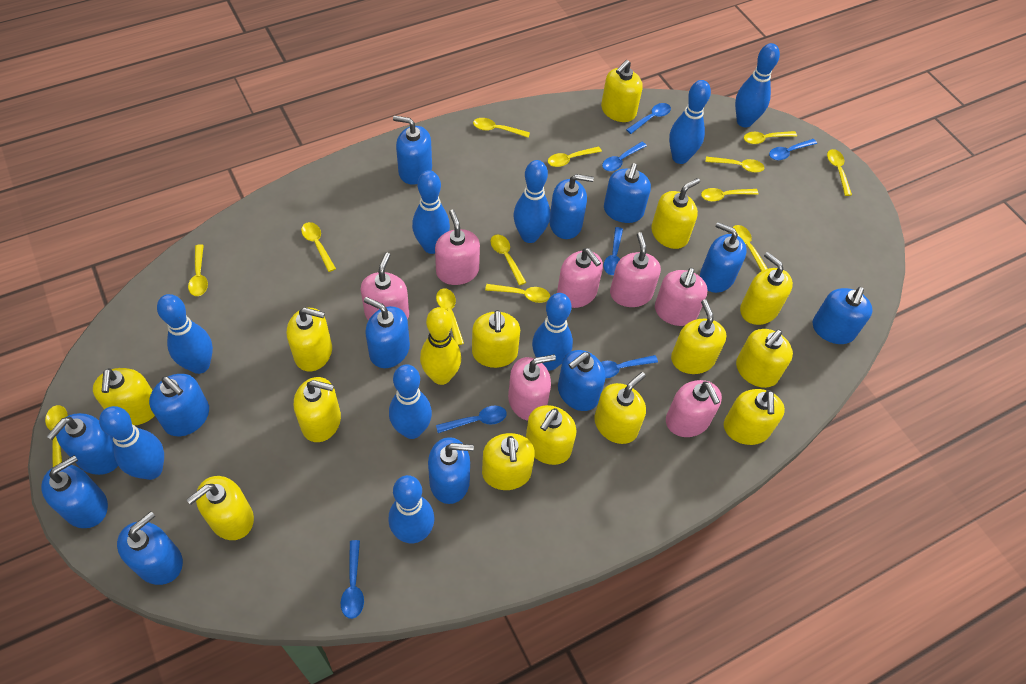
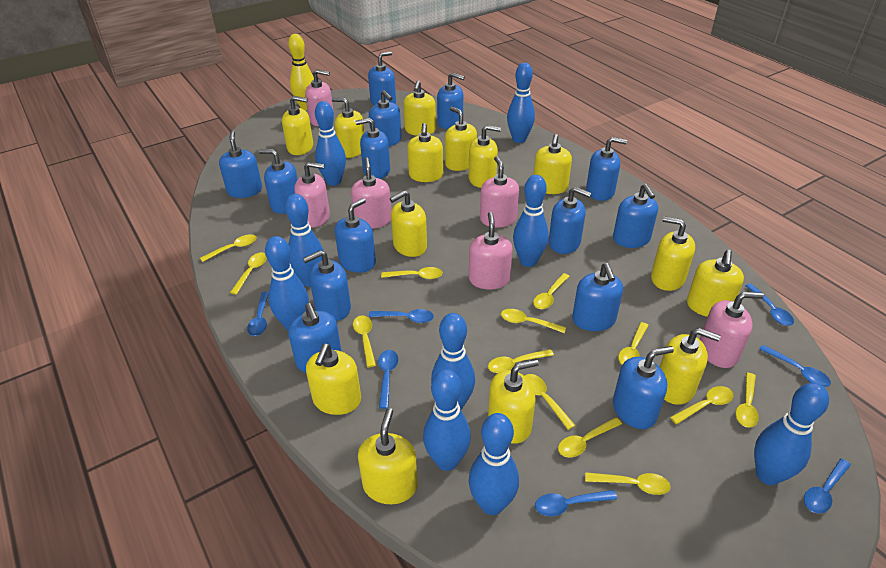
blue soap dispenser: 12 -> 14
pink soap dispenser: 7 -> 6

